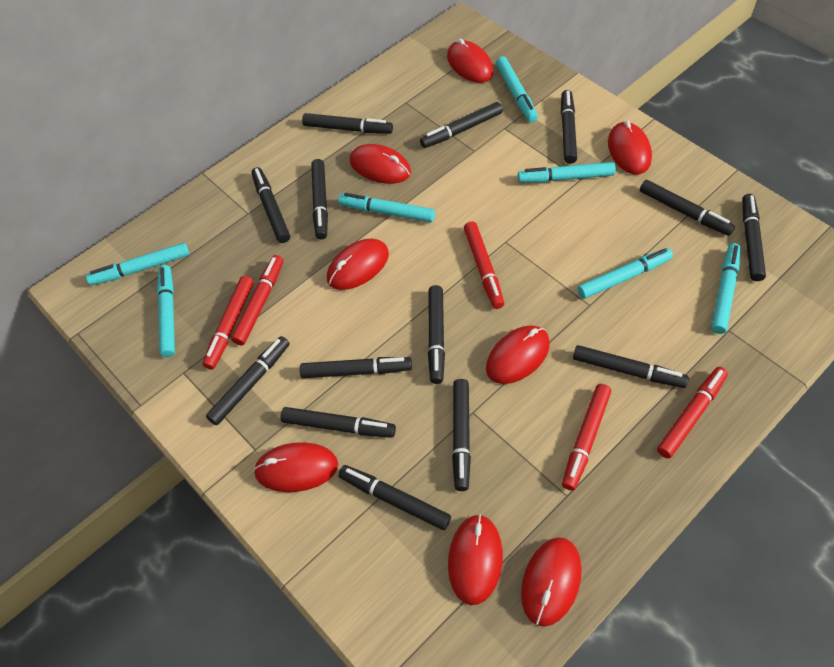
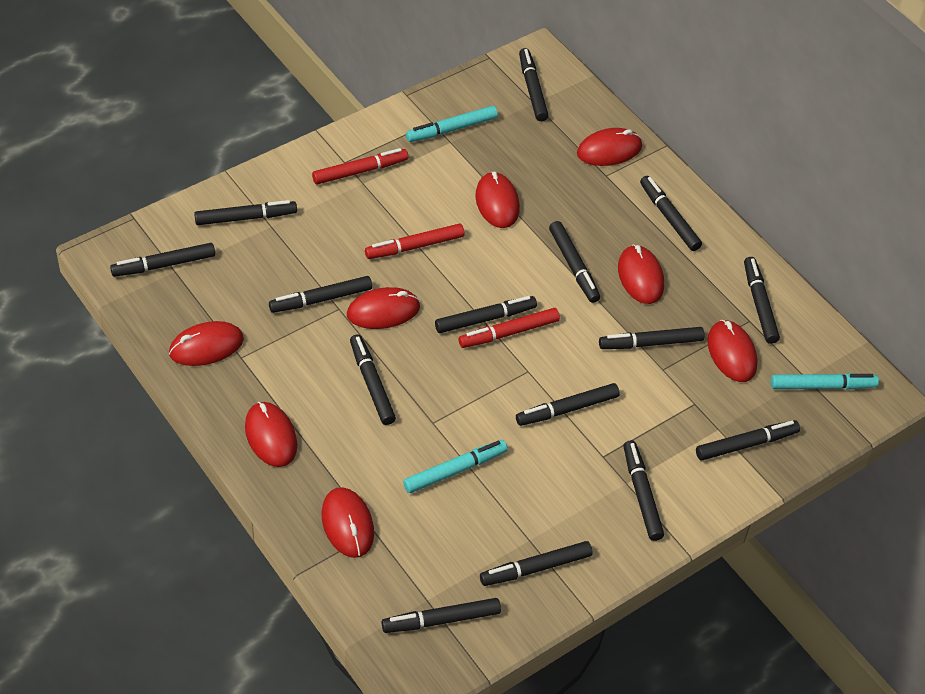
black marker: 14 -> 15
red marker: 5 -> 3
turquoise marker: 7 -> 3

